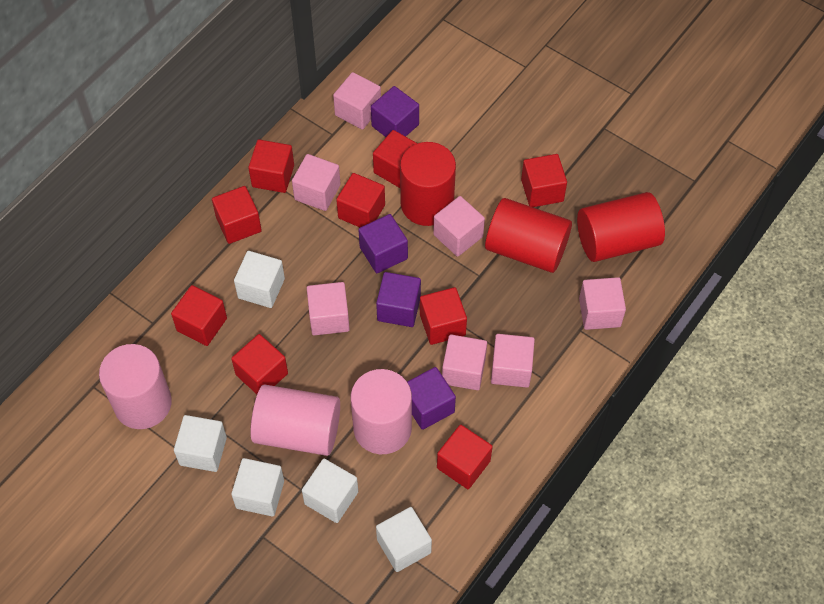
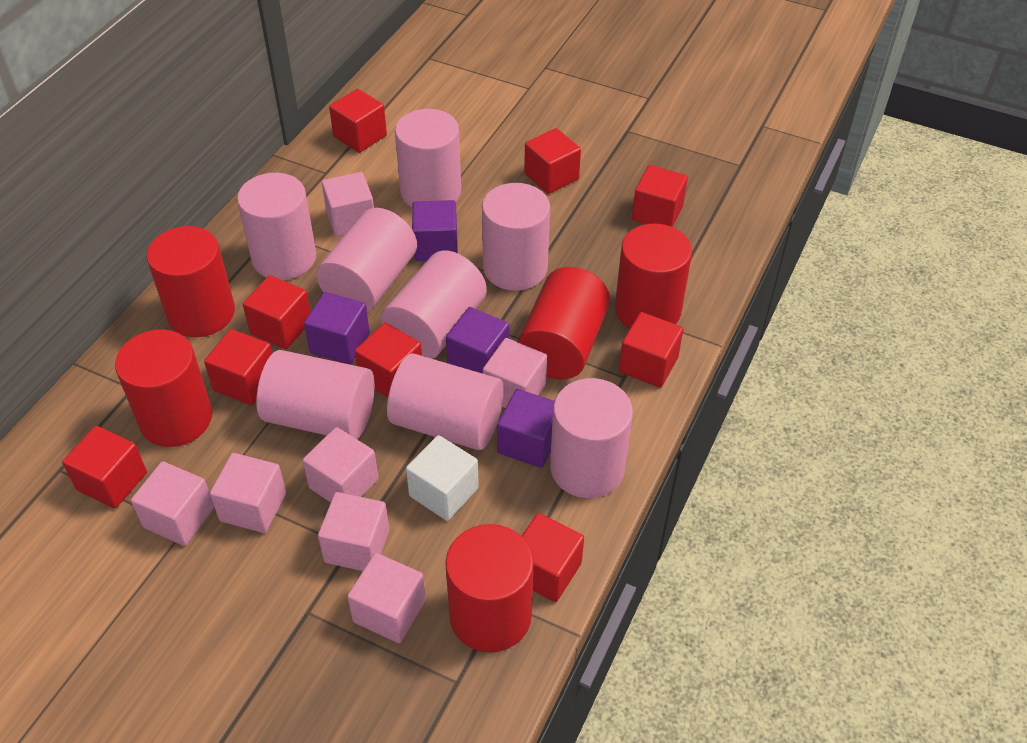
pink cylinder: 3 -> 8
red cylinder: 3 -> 5
white cube: 5 -> 1

